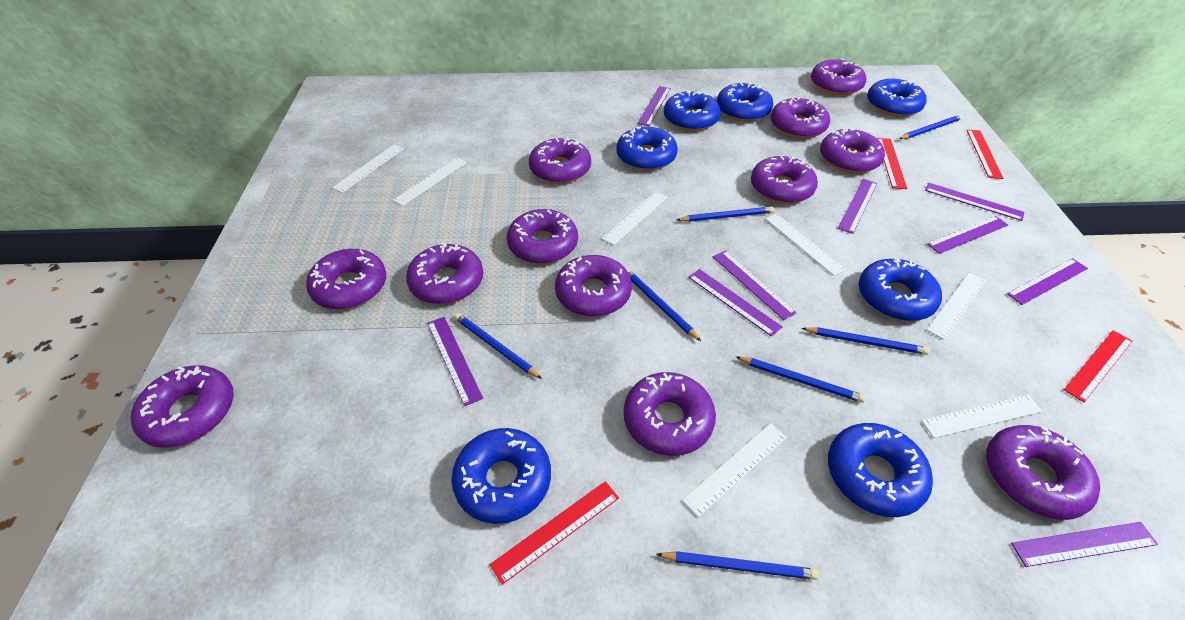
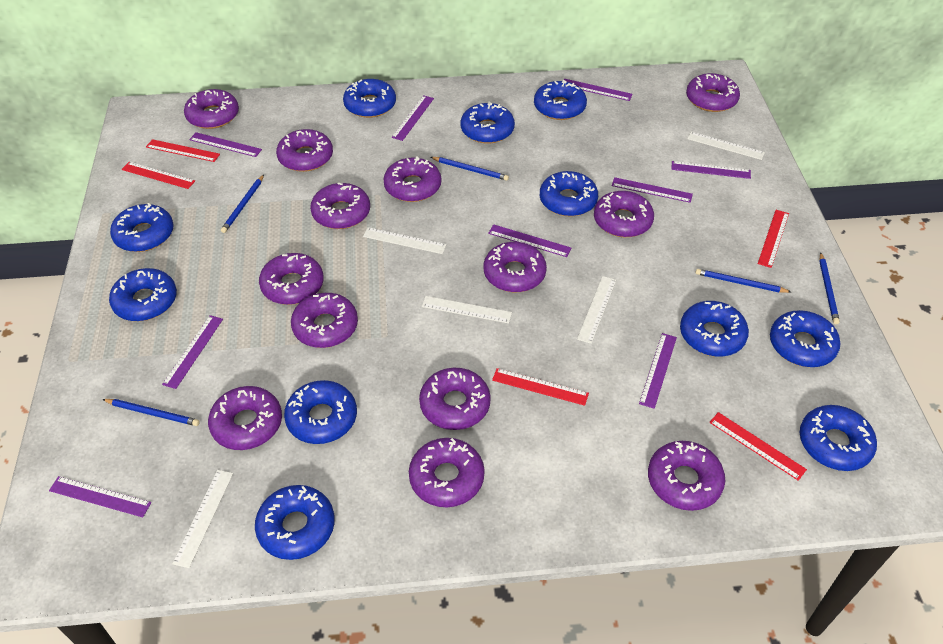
blue donut: 7 -> 11
blue pencil: 7 -> 5
purple donut: 12 -> 13
red ruler: 4 -> 5
white ruler: 7 -> 5

